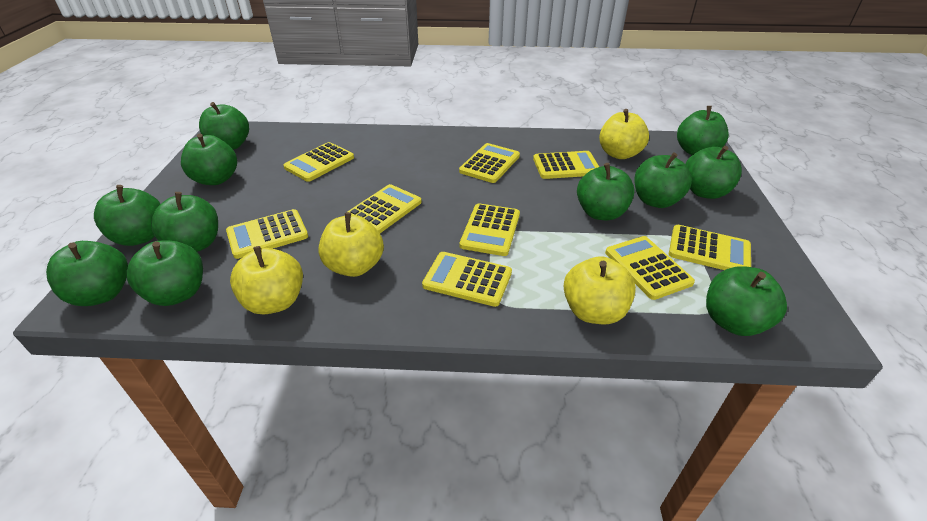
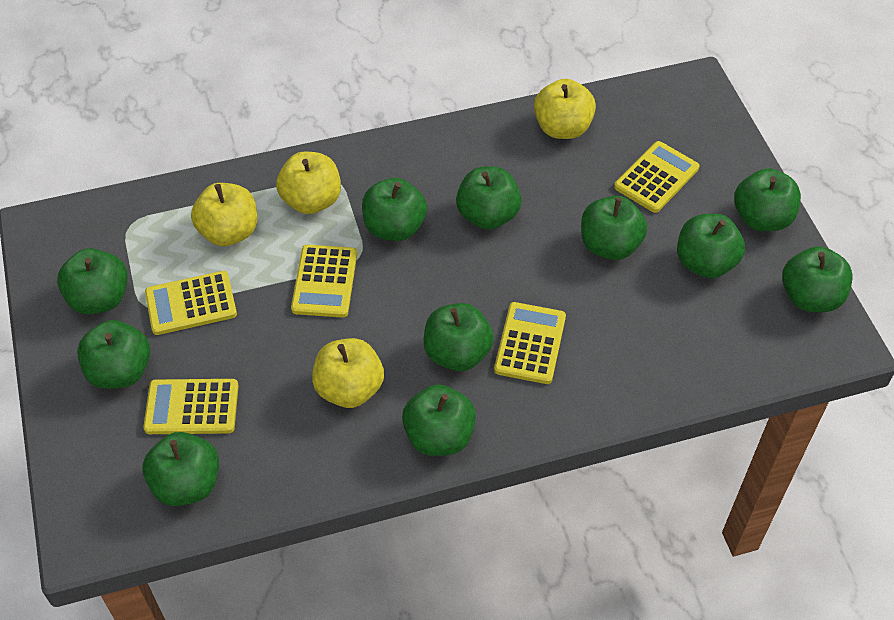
yellow calculator: 9 -> 5

